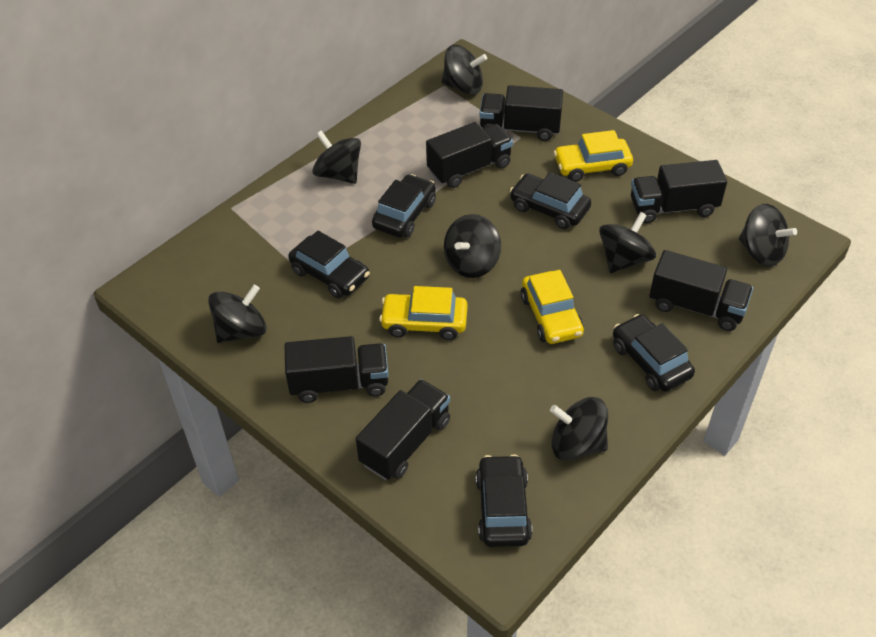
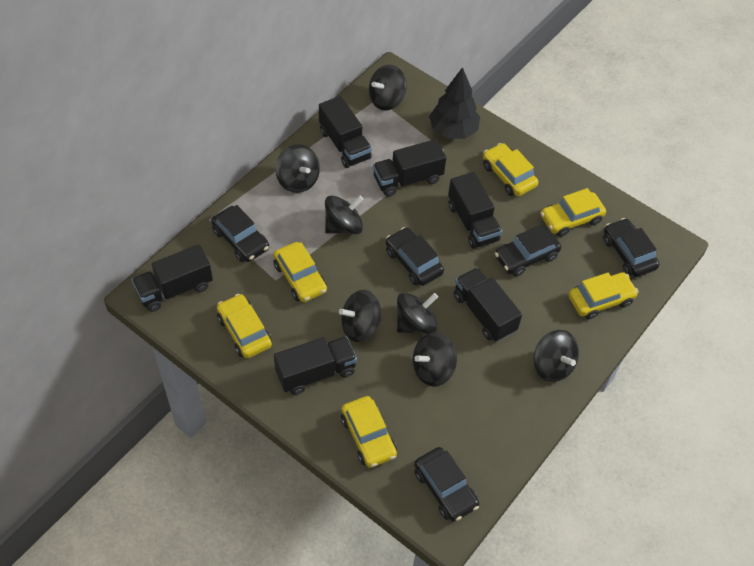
black tree: 0 -> 1
yellow car: 3 -> 6

